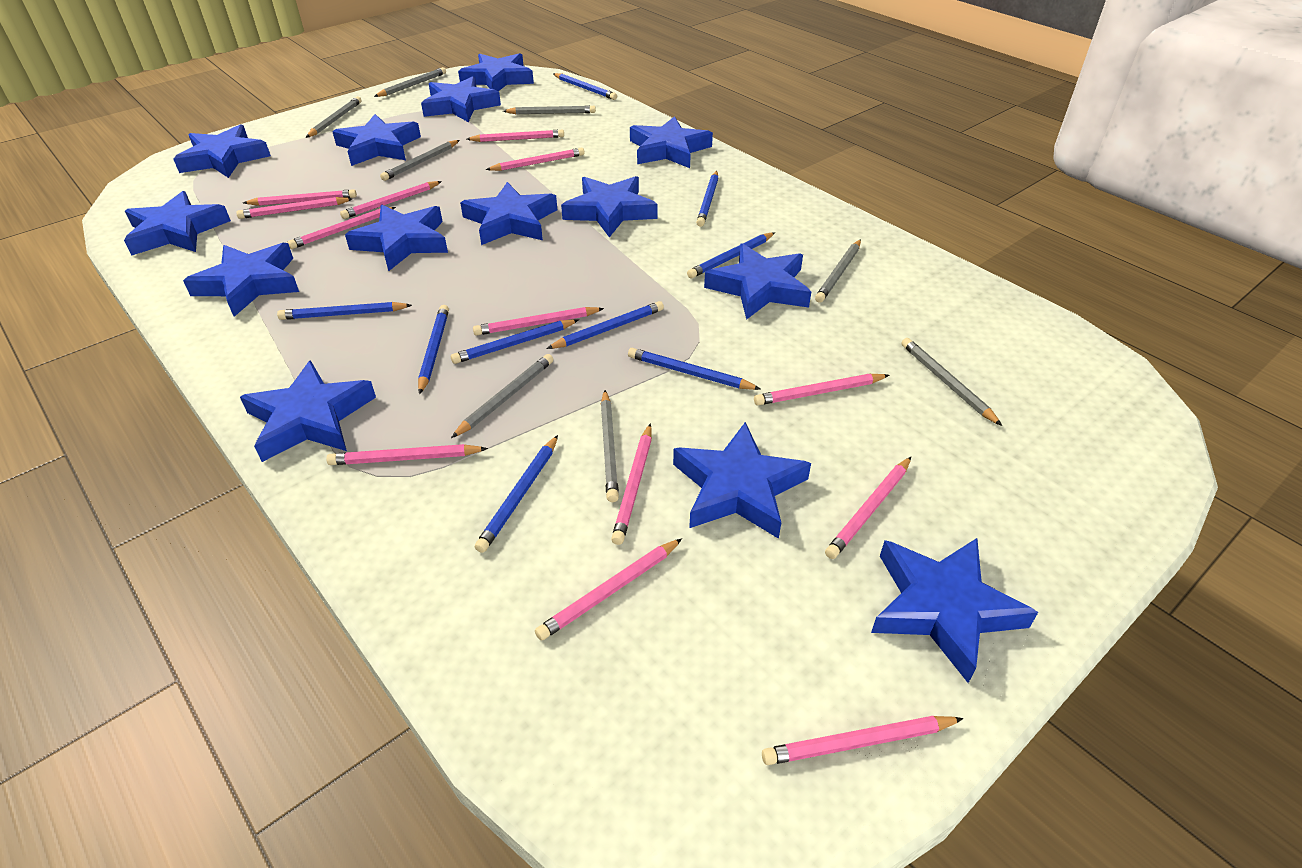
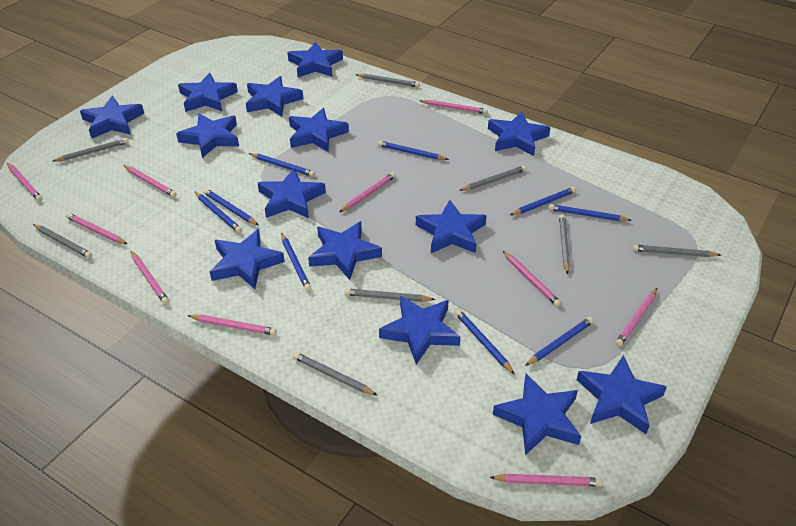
pink pencil: 13 -> 10

